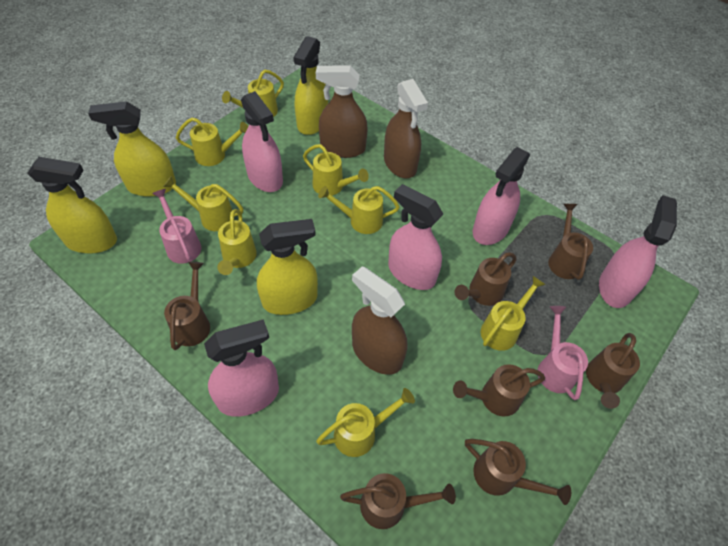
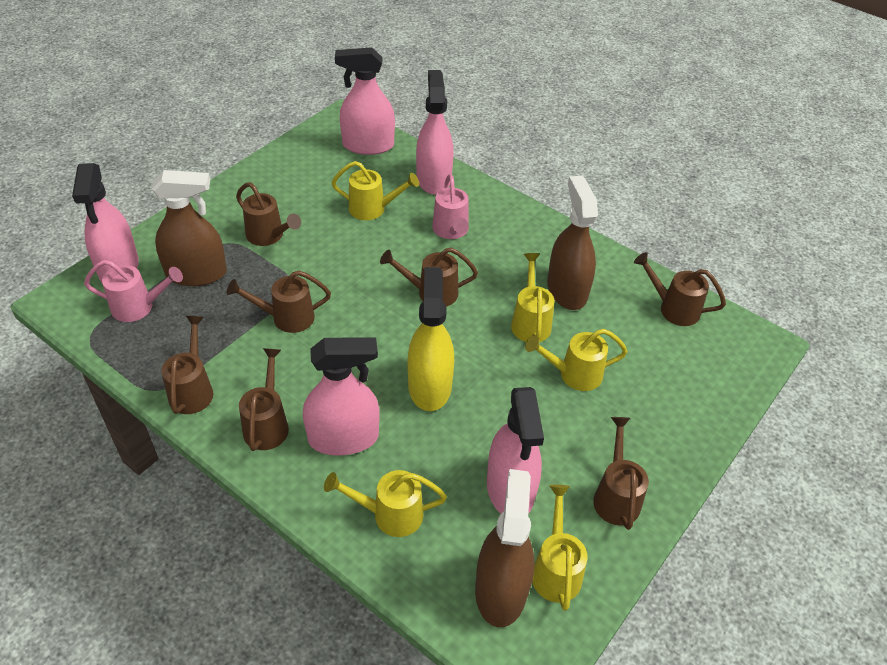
yellow spray bottle: 4 -> 1
yellow watering can: 8 -> 5

